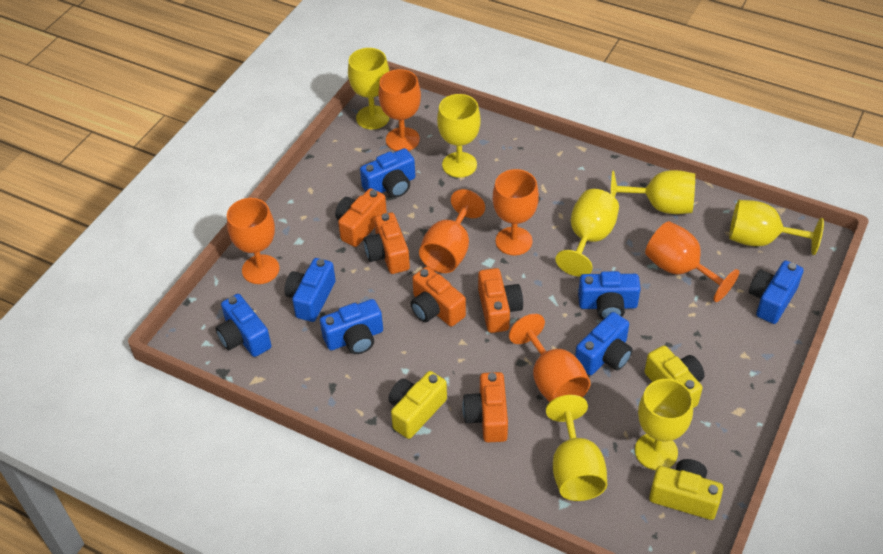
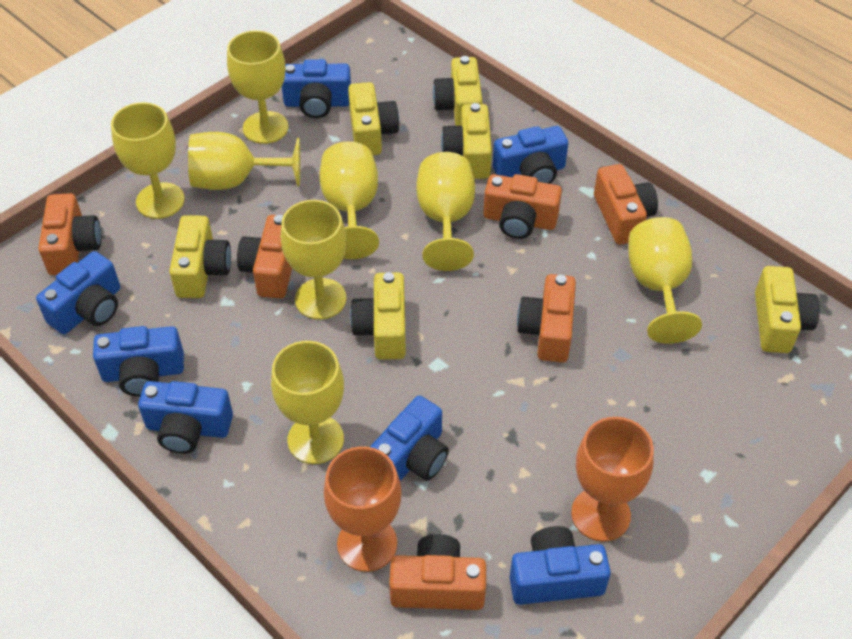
orange camera: 5 -> 6
orange goblet: 6 -> 2
yellow camera: 3 -> 6
yellow goblet: 7 -> 8

